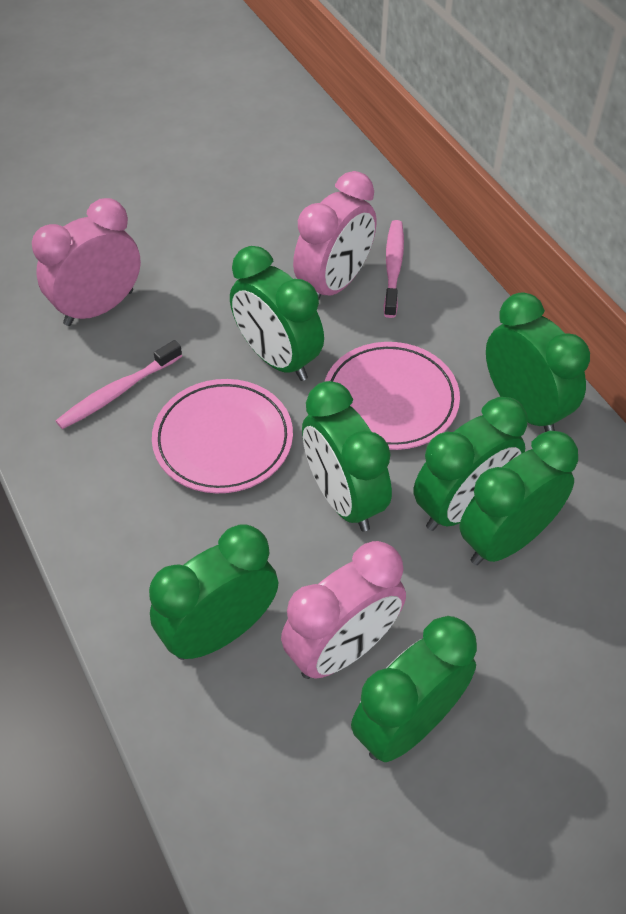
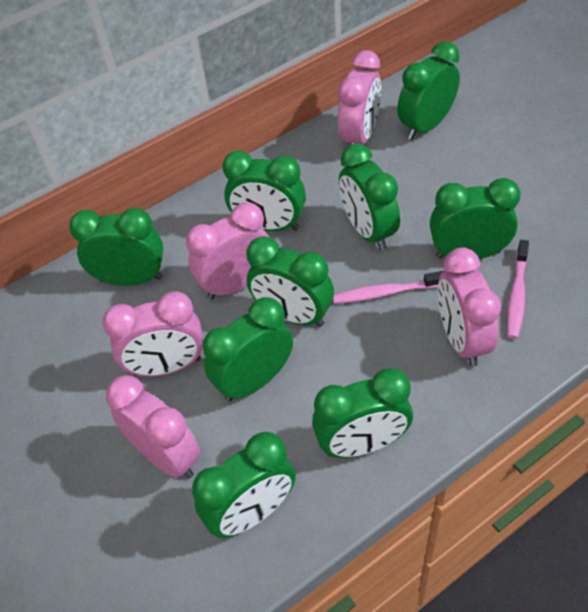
green clock: 7 -> 9
pink clock: 3 -> 5
pink plate: 2 -> 0

